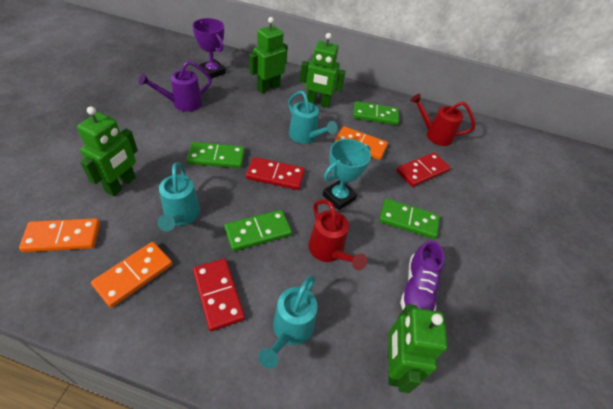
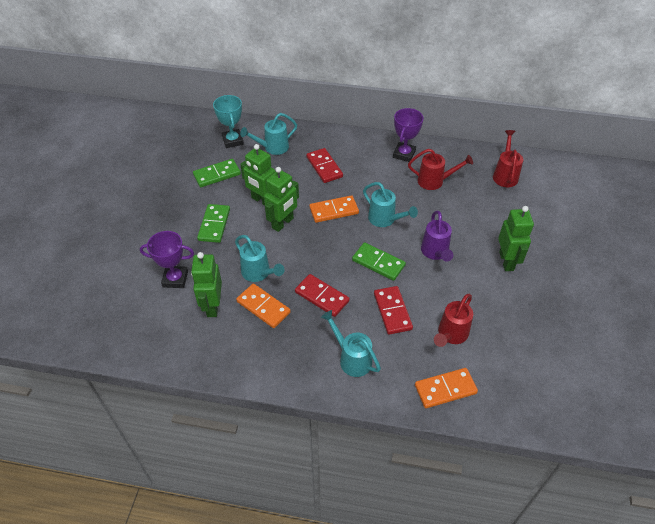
green domino: 4 -> 3
purple shoe: 1 -> 0
purple trophy: 1 -> 2
red watering can: 2 -> 3
turquoise watering can: 3 -> 4

